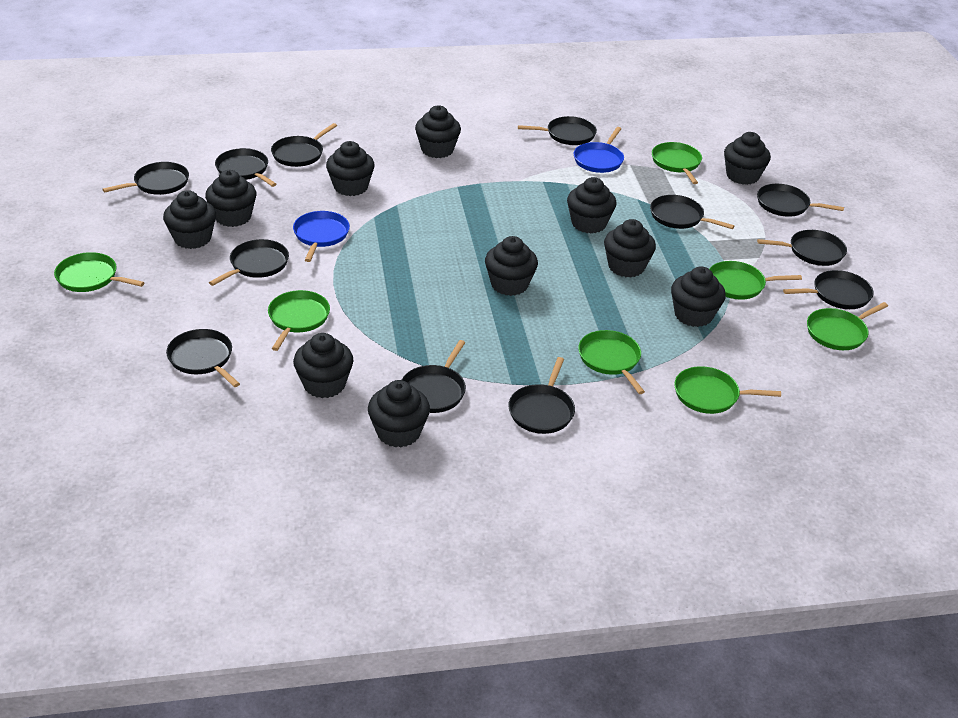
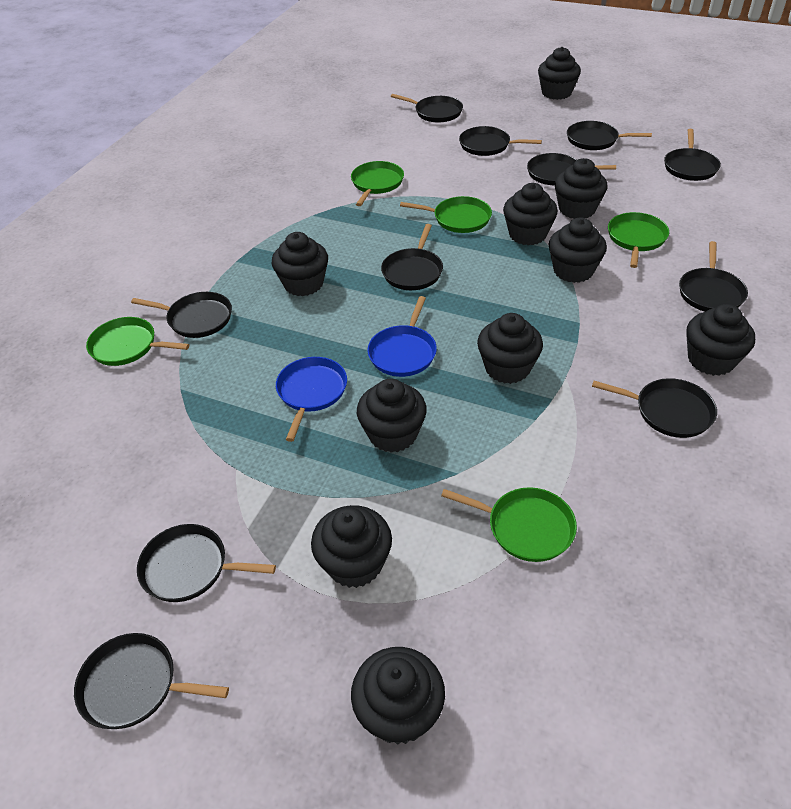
black cupcake: 11 -> 10
black pan: 12 -> 11
green pan: 7 -> 5

